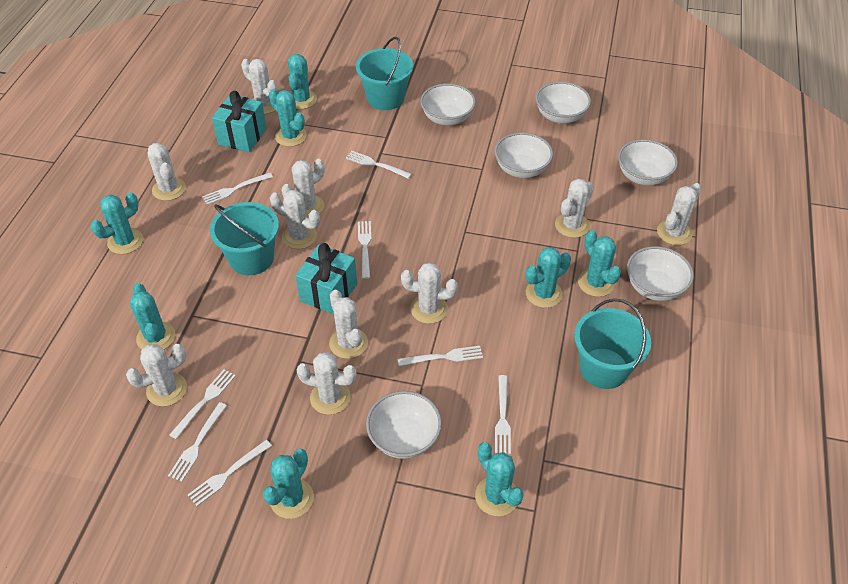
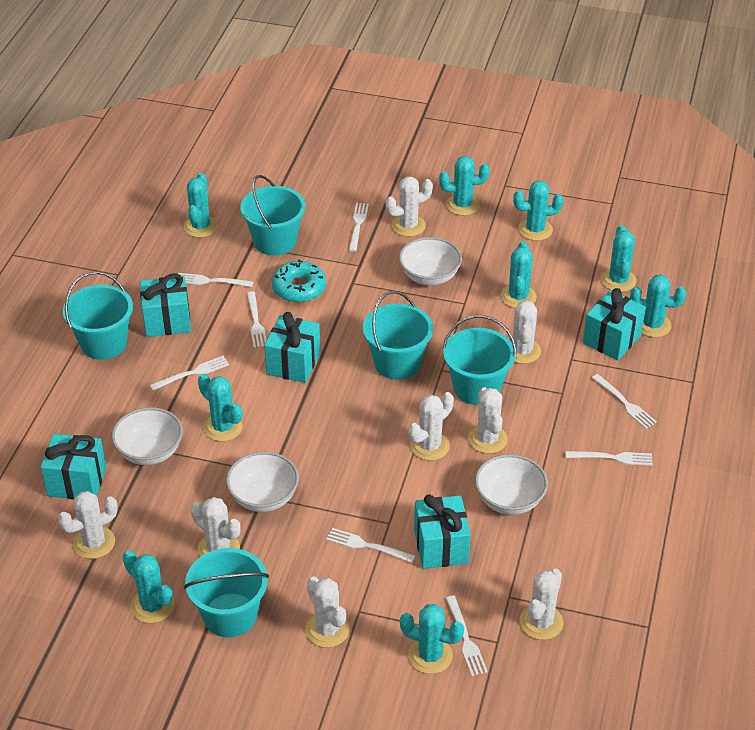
turquoise bucket: 3 -> 5
turquoise cactus: 8 -> 9
turquoise donut: 0 -> 1
turquoise gift: 2 -> 5
white bowl: 6 -> 4
white cactus: 10 -> 8

